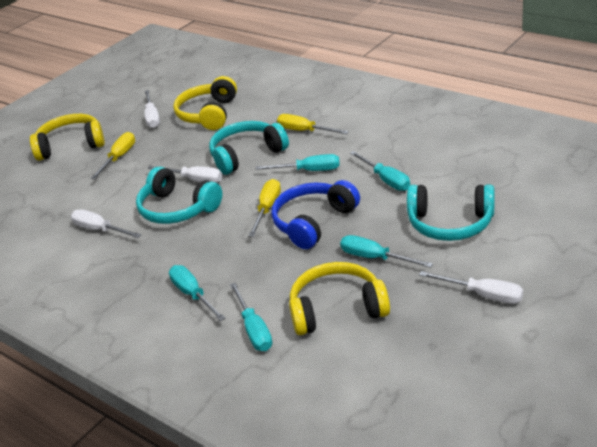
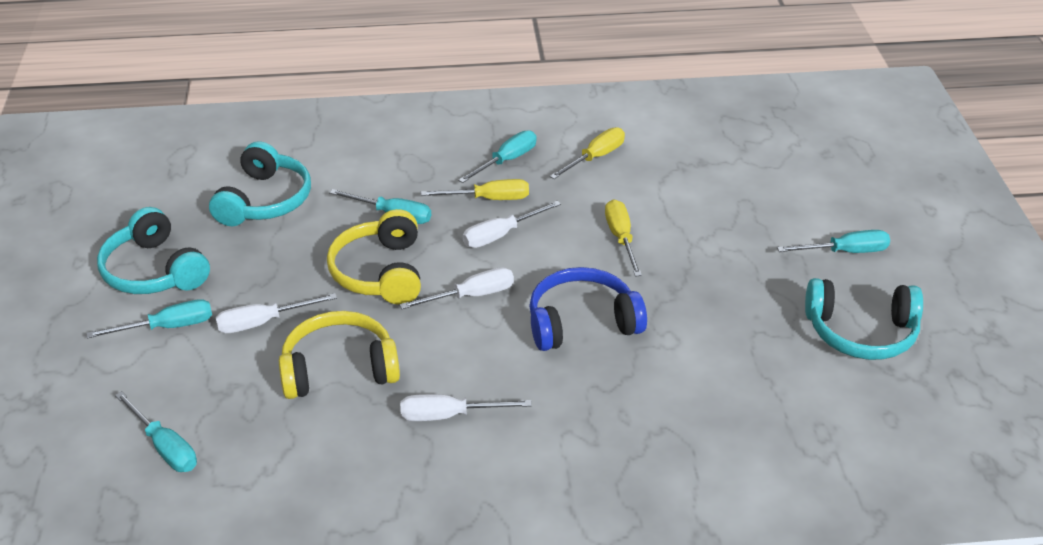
yellow headphones: 3 -> 2

